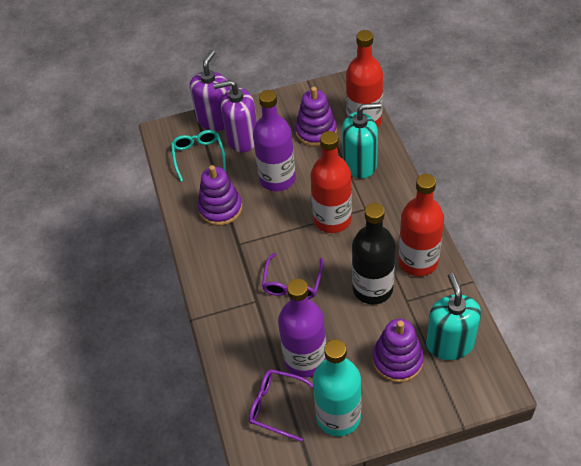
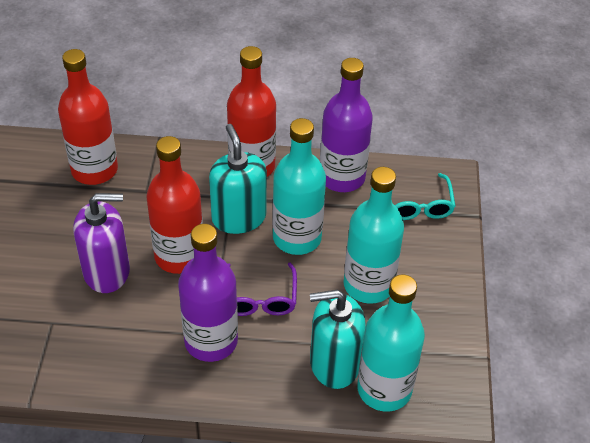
black bottle: 1 -> 0
purple glasses: 2 -> 1
purple soap dispenser: 2 -> 1
purple stacking toy: 3 -> 0
turquoise bottle: 1 -> 3

